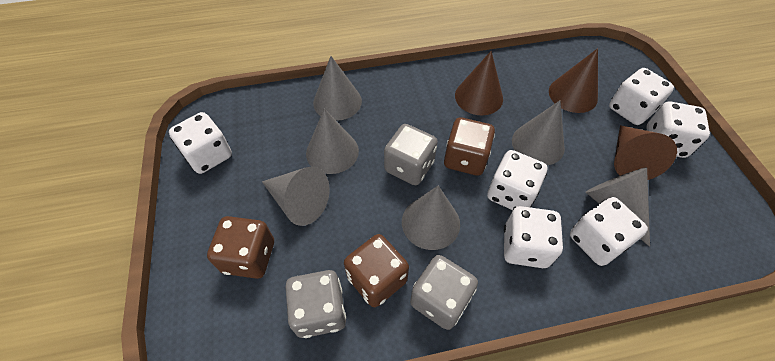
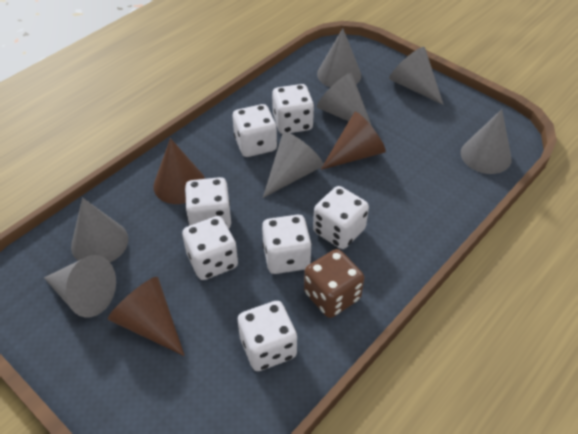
brown dice: 3 -> 1
grey cone: 6 -> 7
grey dice: 3 -> 0
white dice: 6 -> 7

